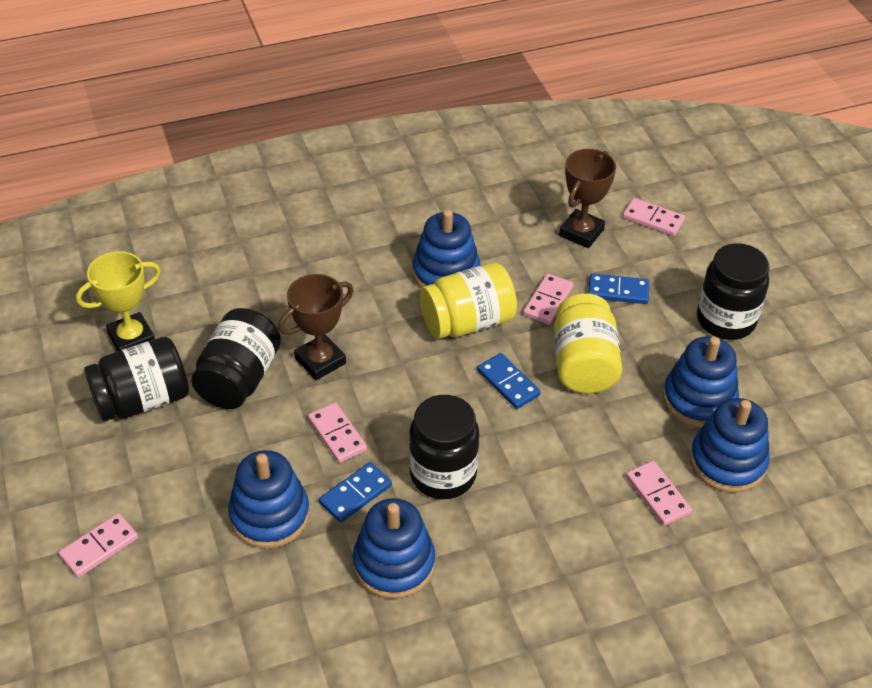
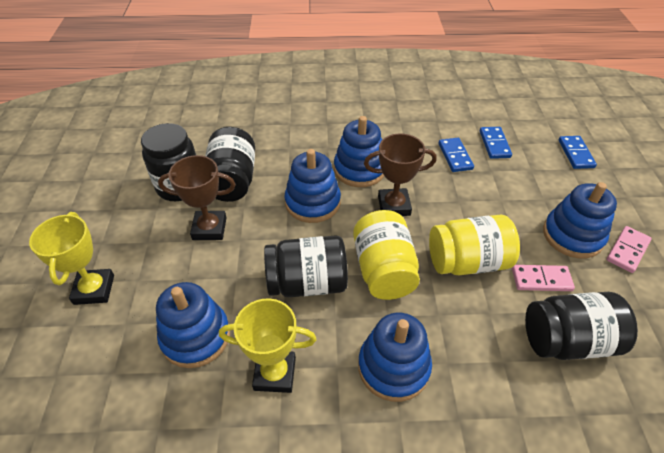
pink domino: 5 -> 2
yellow trophy: 1 -> 2

